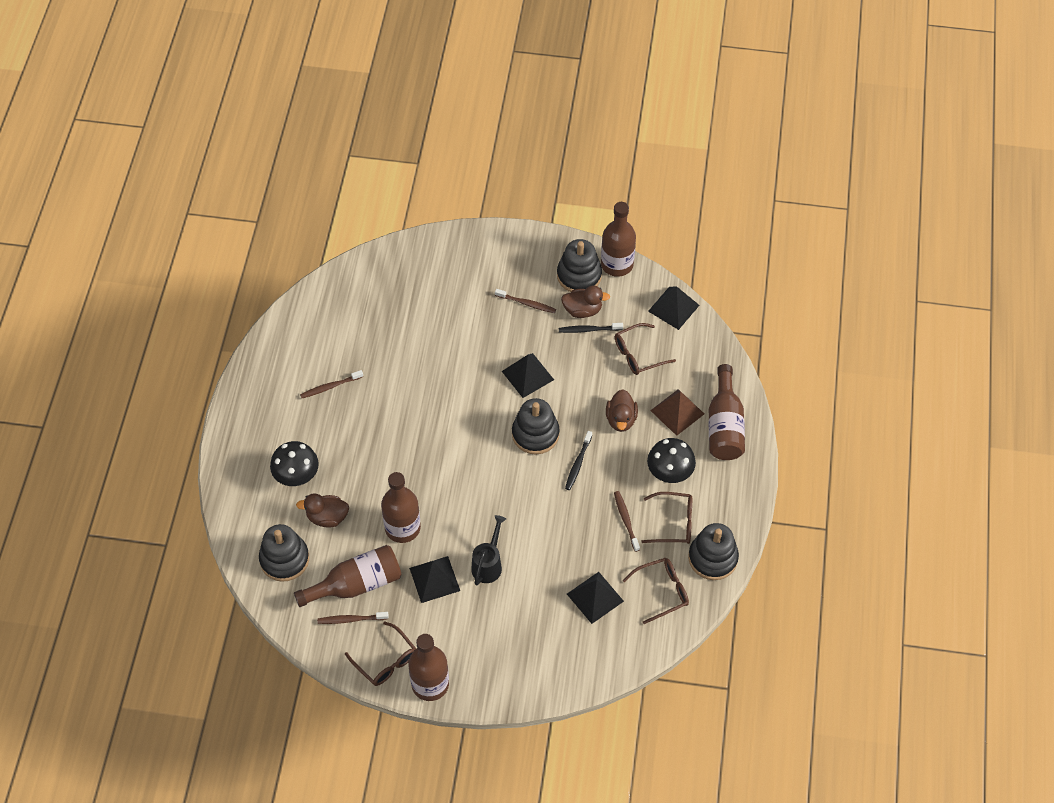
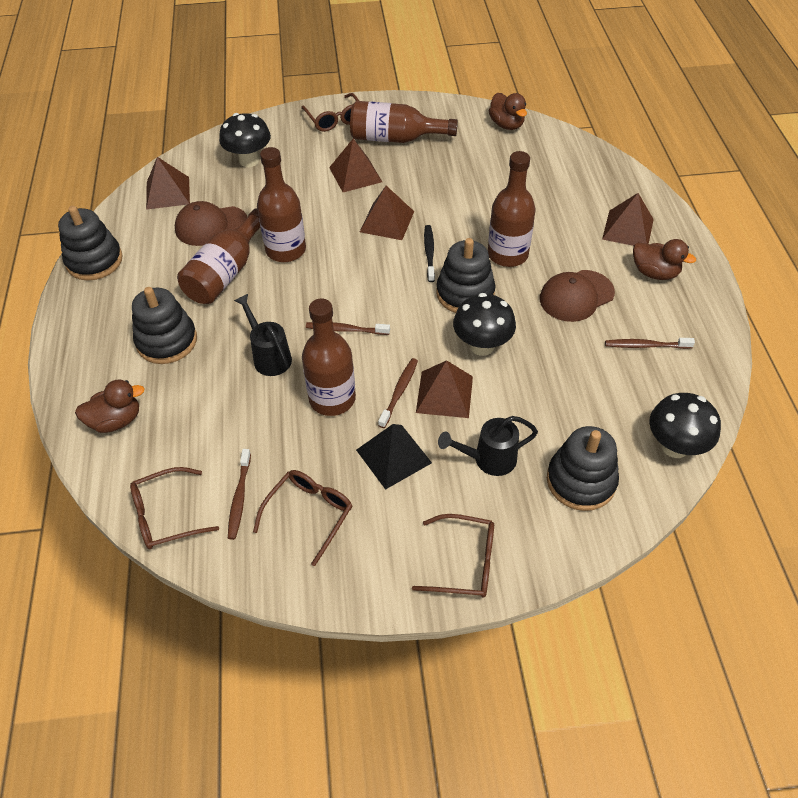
black mushroom: 2 -> 3
black pyramid: 4 -> 1
black toothbrush: 2 -> 1
black watering can: 1 -> 2
brown cap: 0 -> 2
brown pyramid: 1 -> 5

